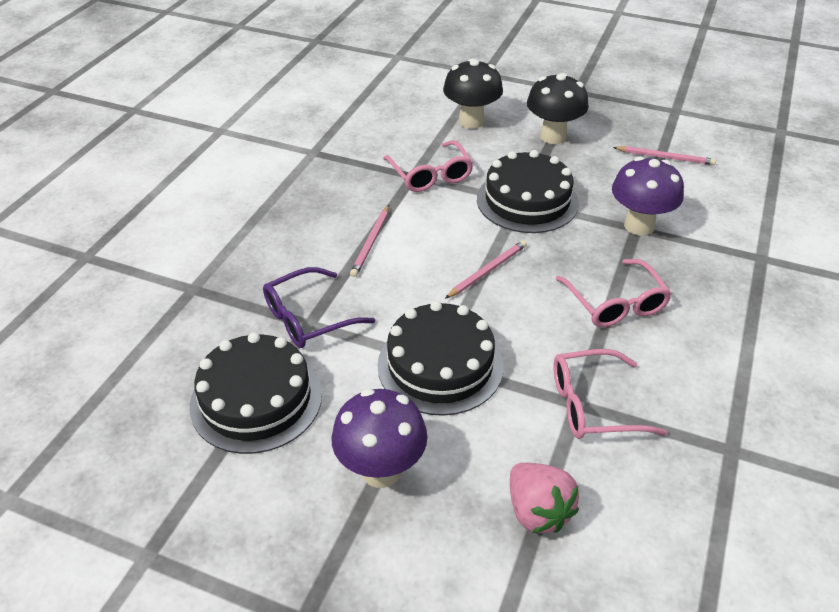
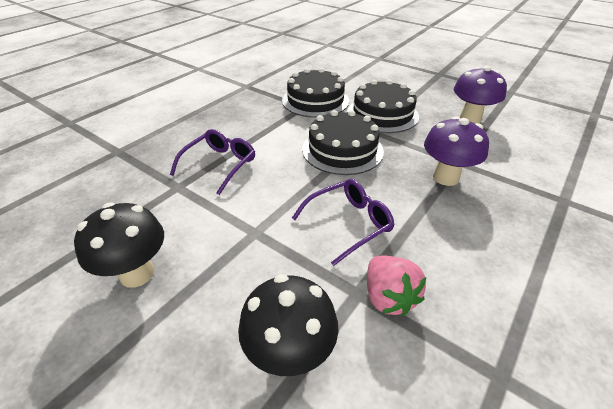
pink glasses: 3 -> 0
pink pencil: 3 -> 0
purple glasses: 1 -> 2

